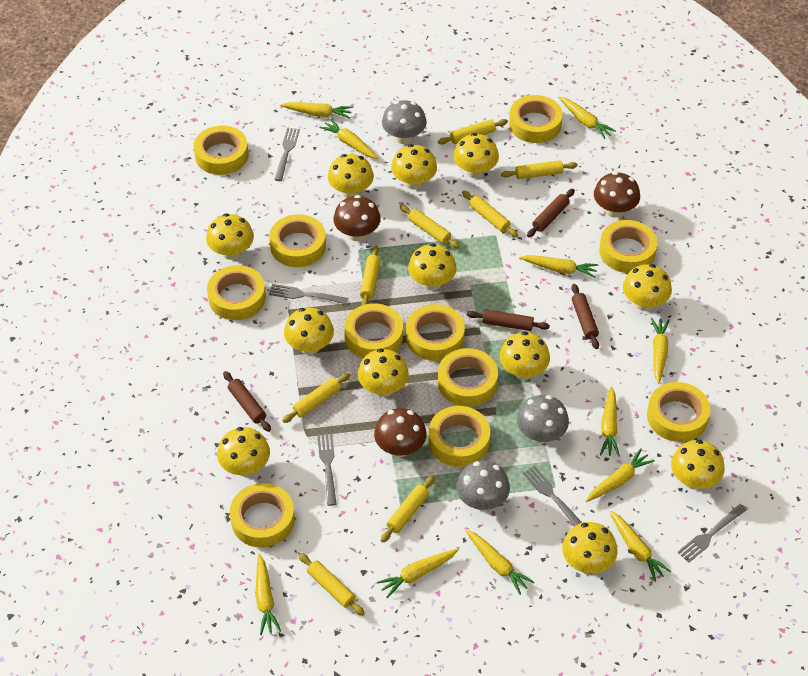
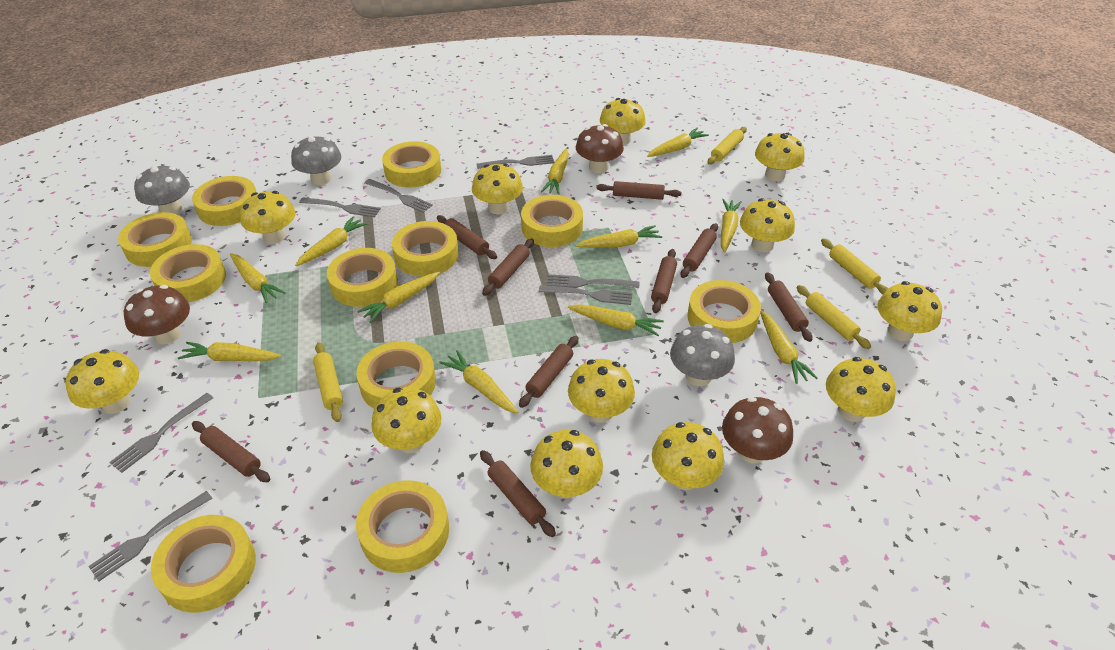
brown rolling pin: 4 -> 9
grey fork: 5 -> 7
yellow rolling pin: 8 -> 4

